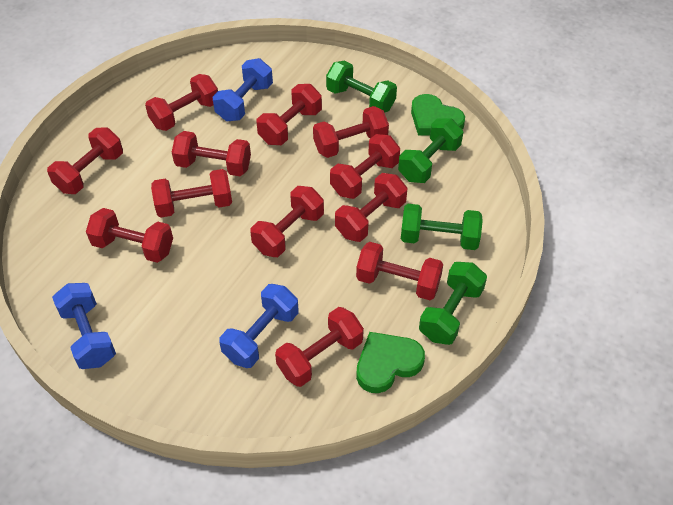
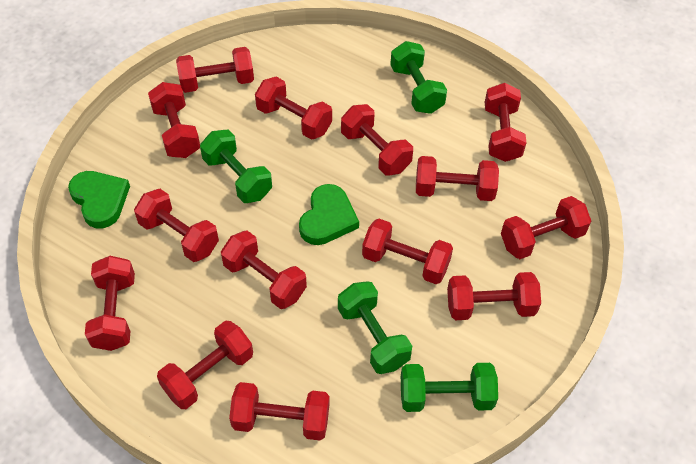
blue dumbbell: 3 -> 0
red dumbbell: 12 -> 14

